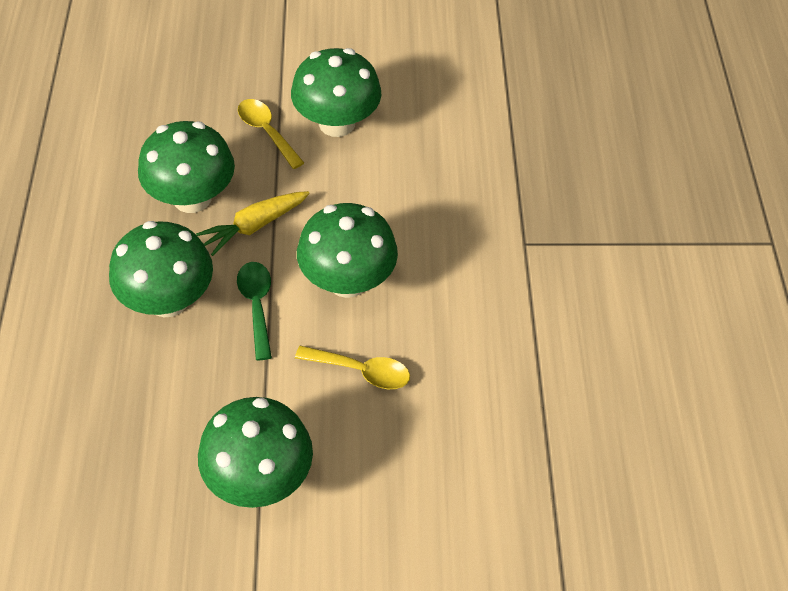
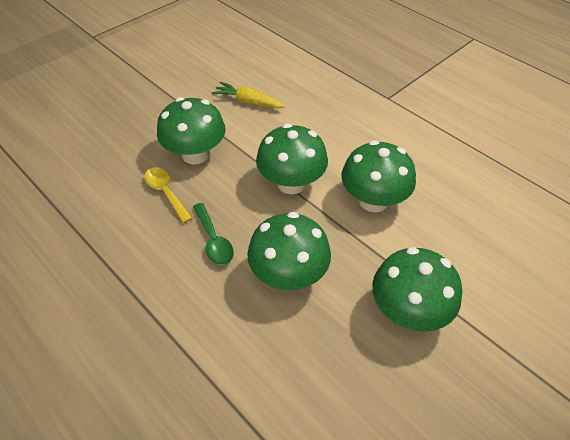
yellow spoon: 2 -> 1

